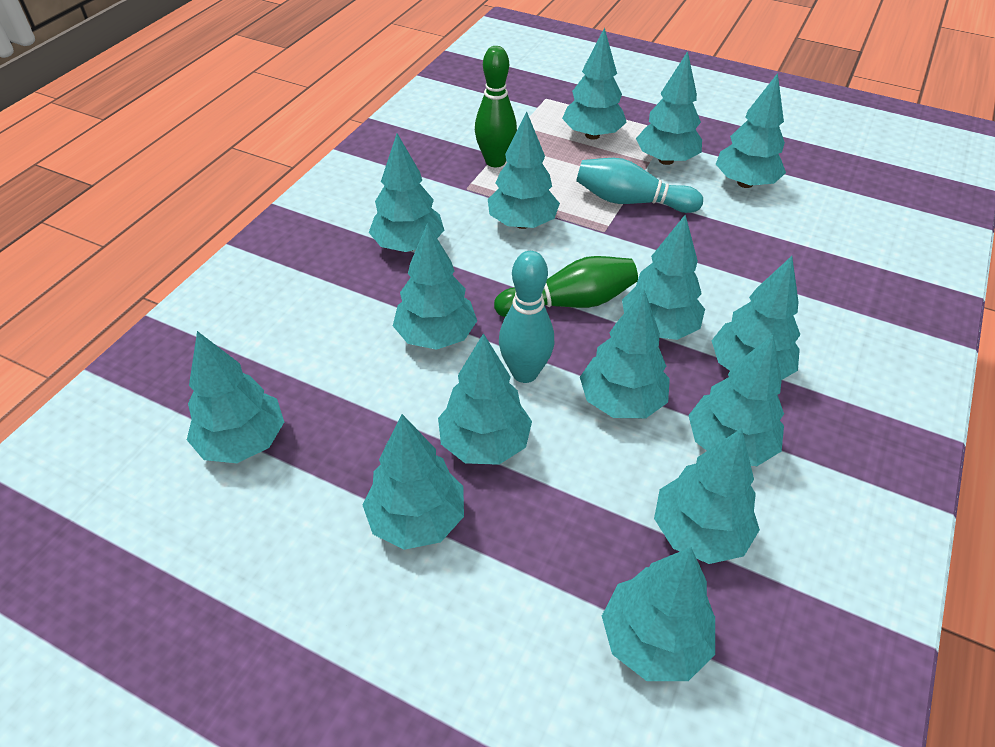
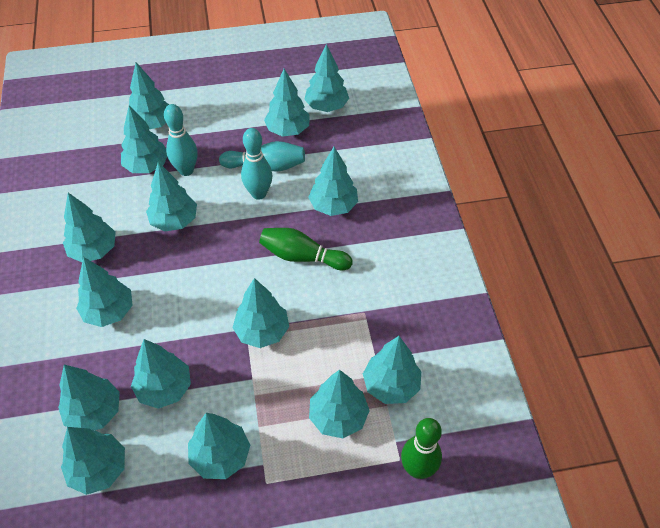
turquoise bowling pin: 2 -> 3

